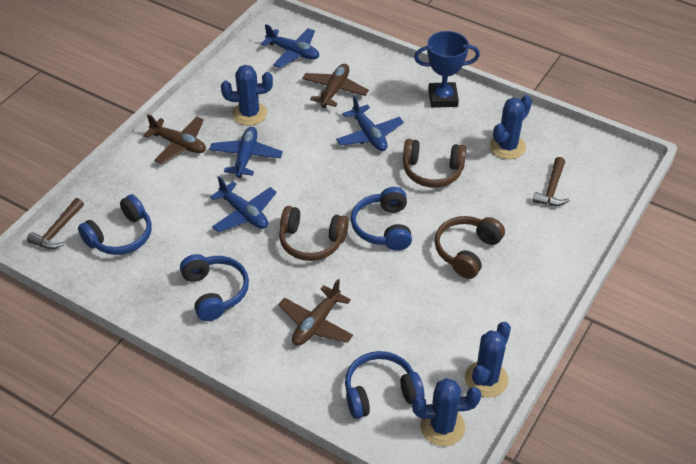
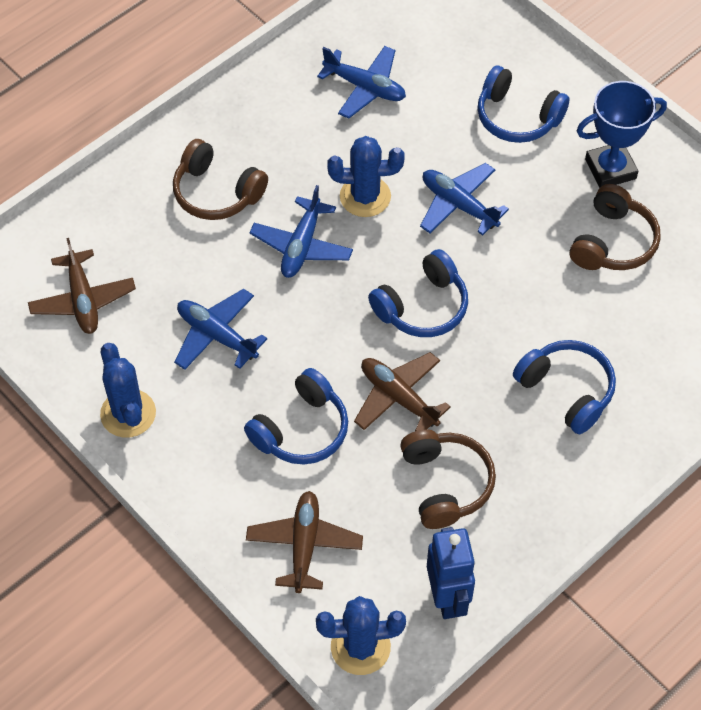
blue cactus: 4 -> 3
blue robot: 0 -> 1
brown hammer: 2 -> 0

